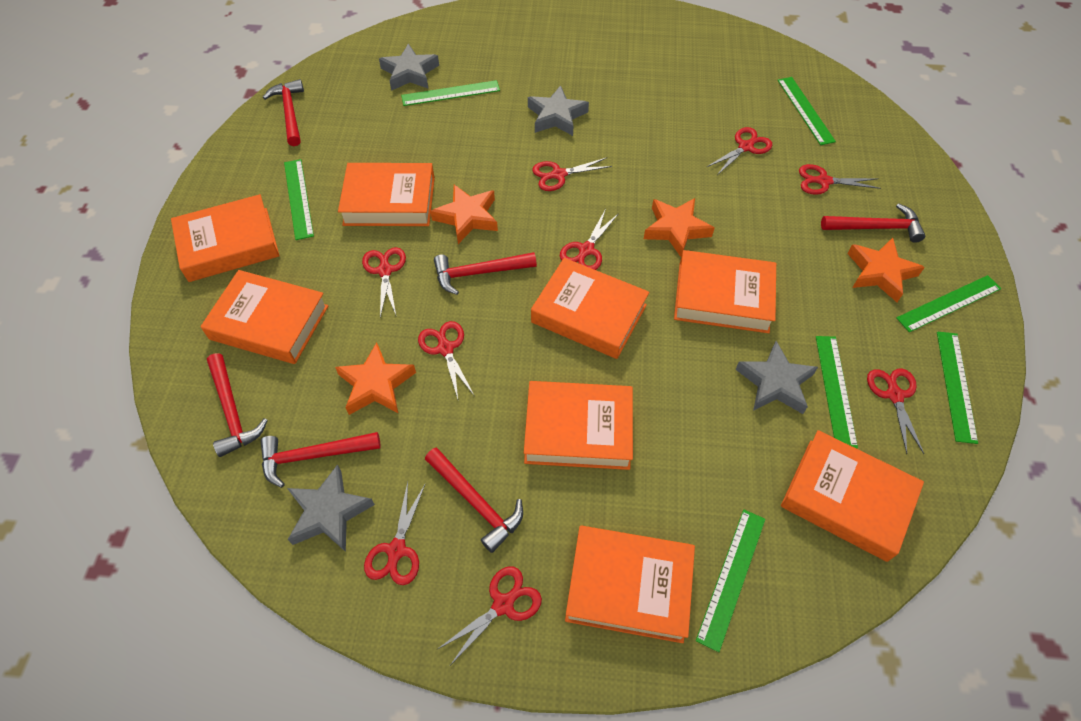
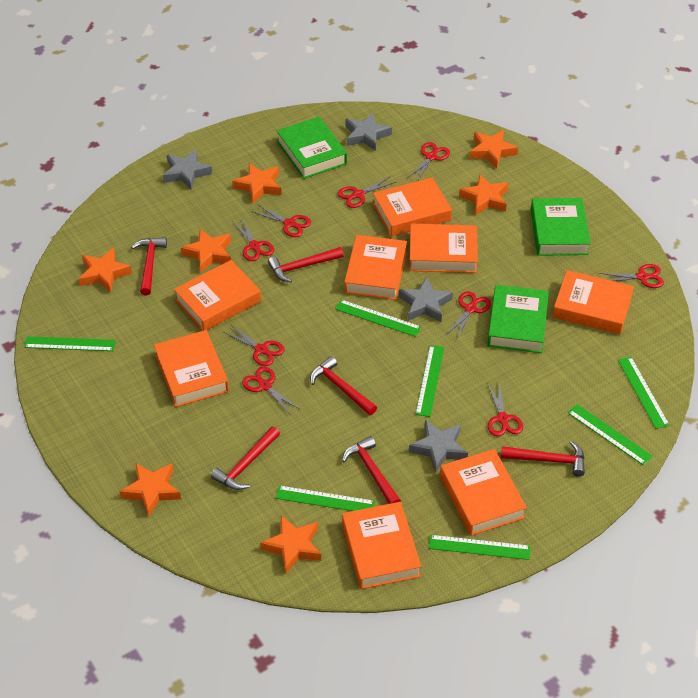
green book: 0 -> 3
orange star: 4 -> 7

